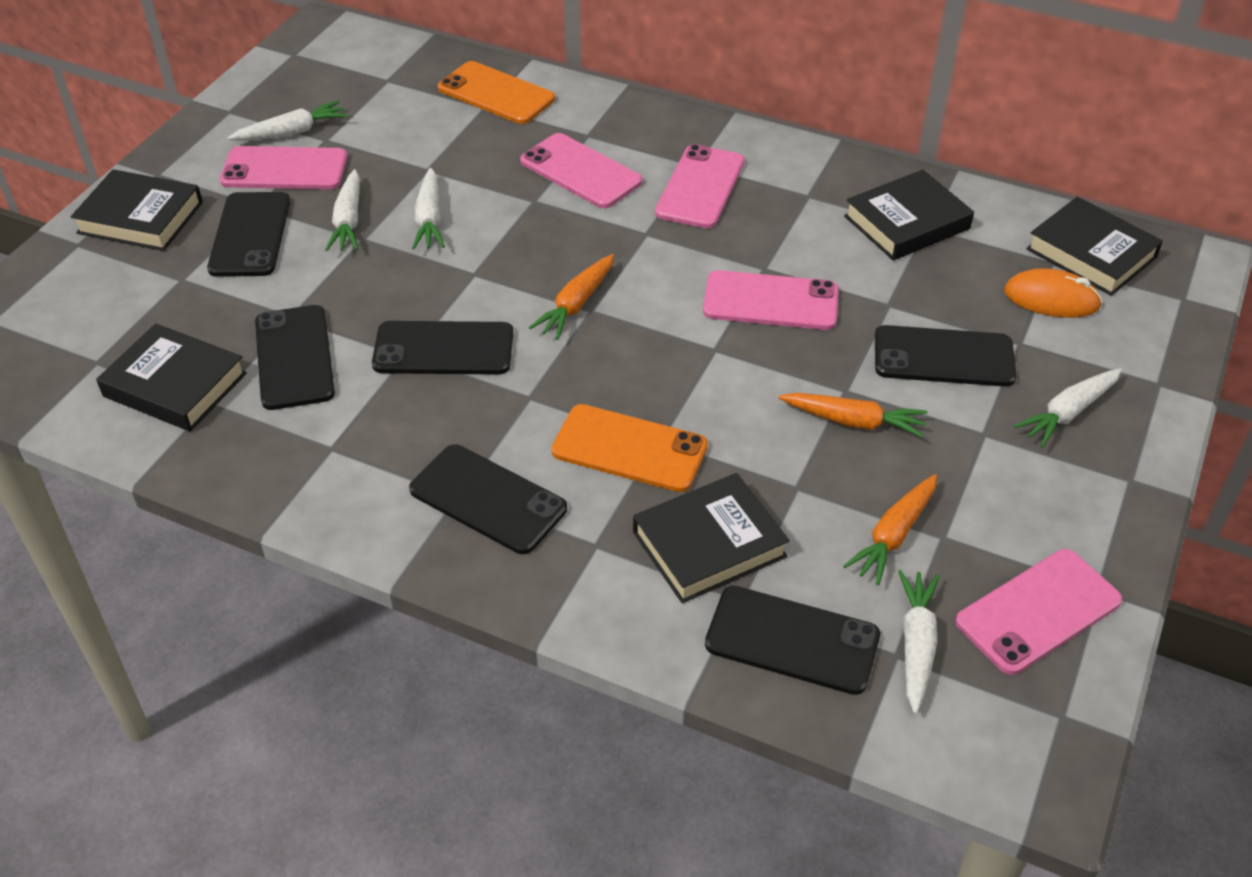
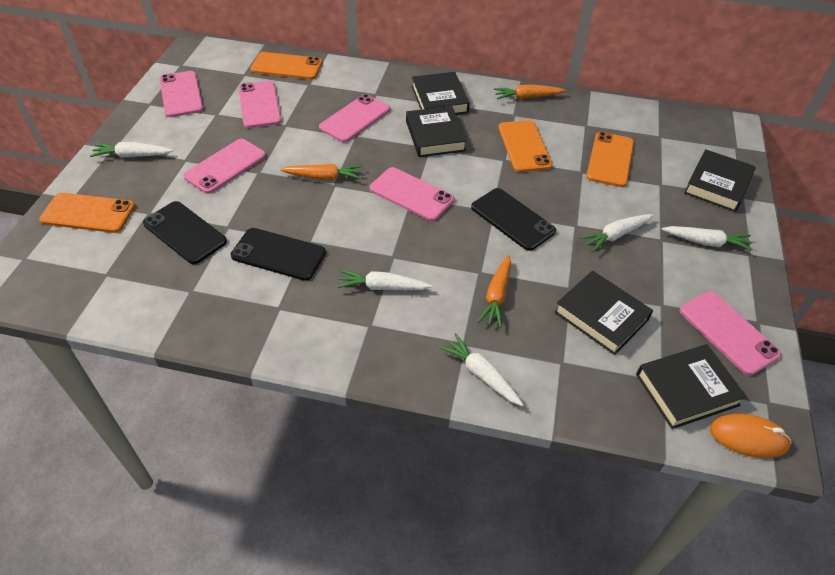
black phone: 6 -> 3
orange phone: 2 -> 4
pink phone: 5 -> 6

